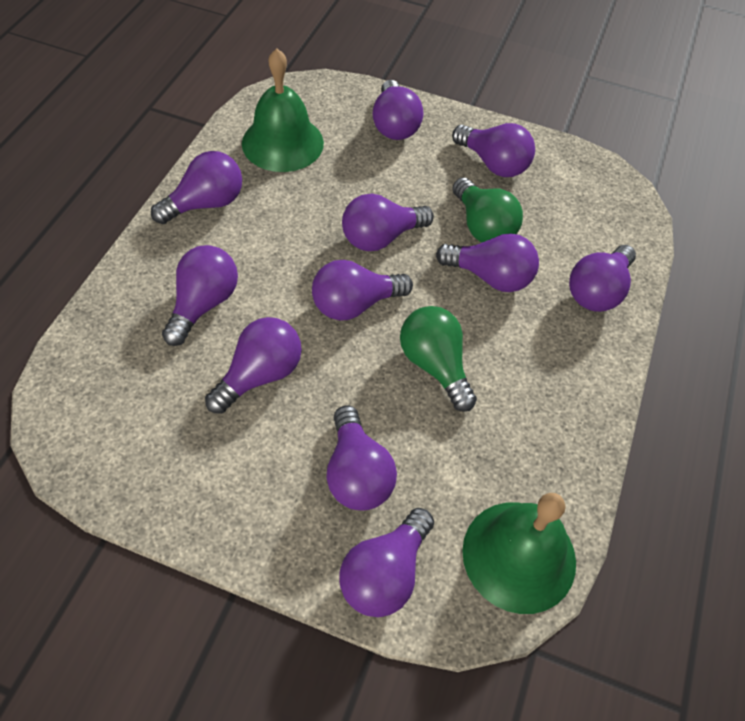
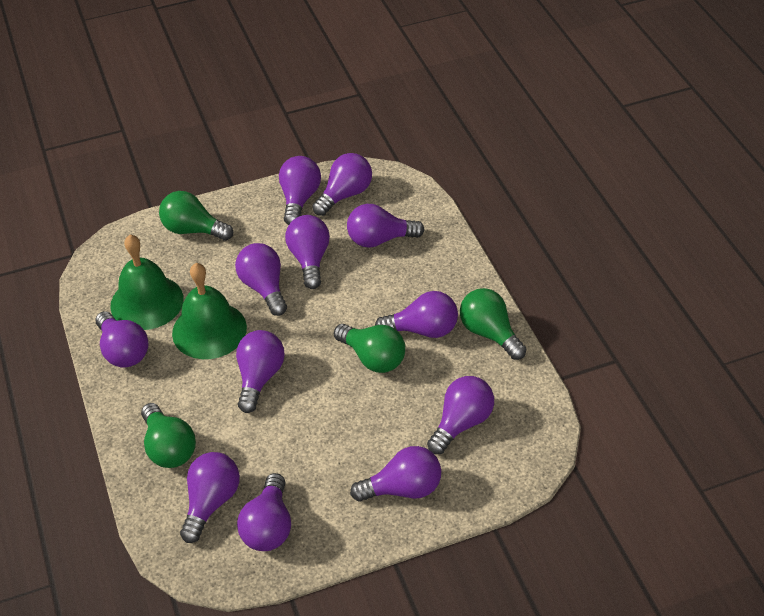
green light bulb: 2 -> 4
purple light bulb: 11 -> 12

